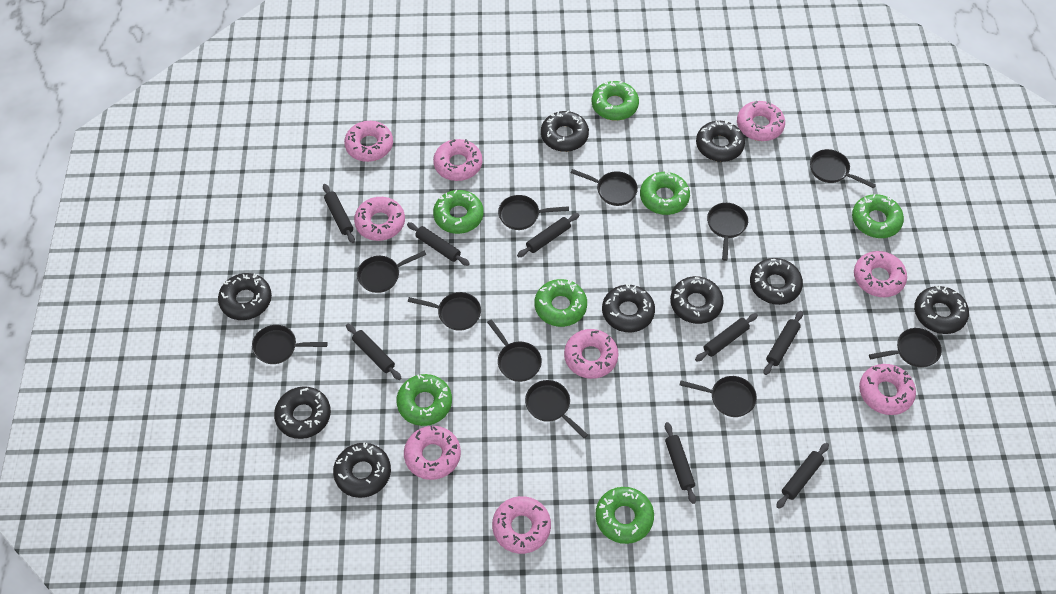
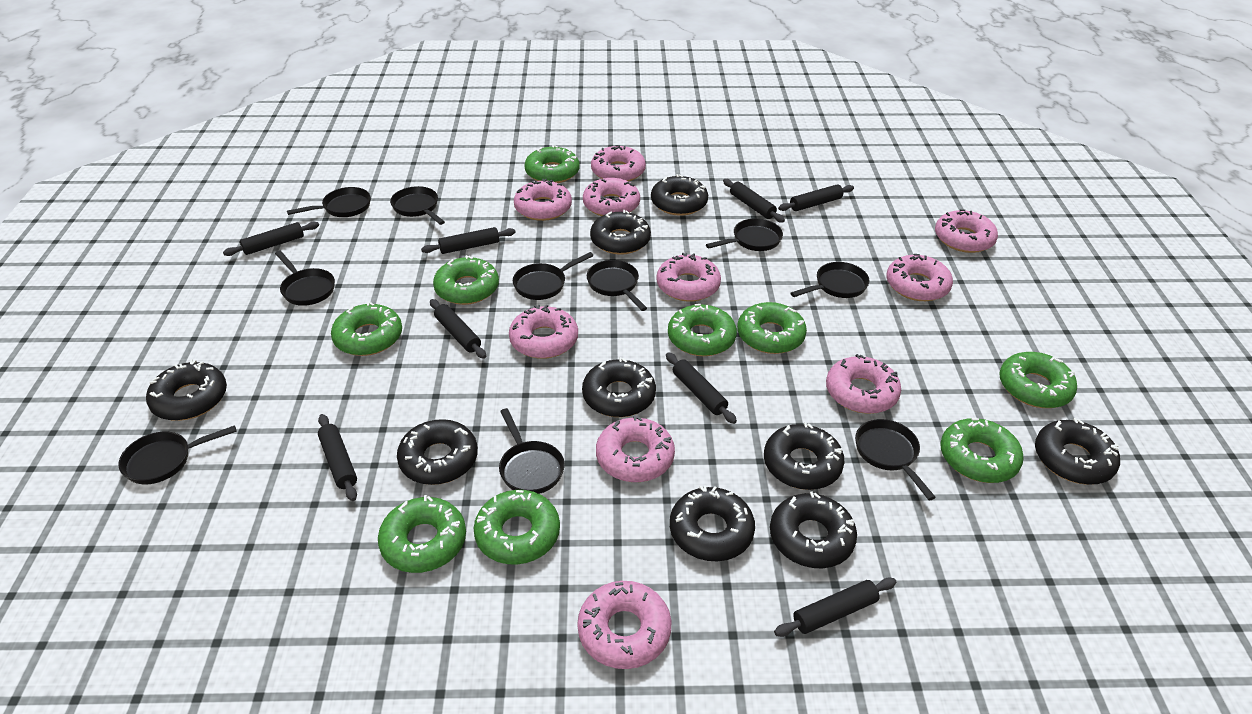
black pan: 11 -> 10
green donut: 7 -> 9
pink donut: 9 -> 10

